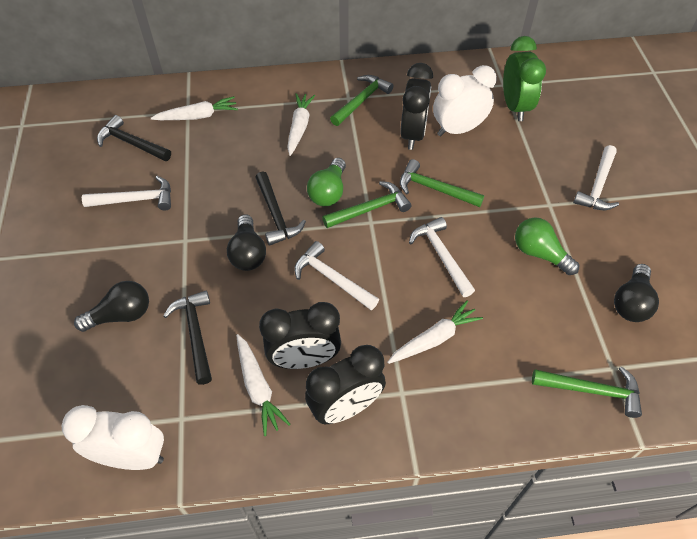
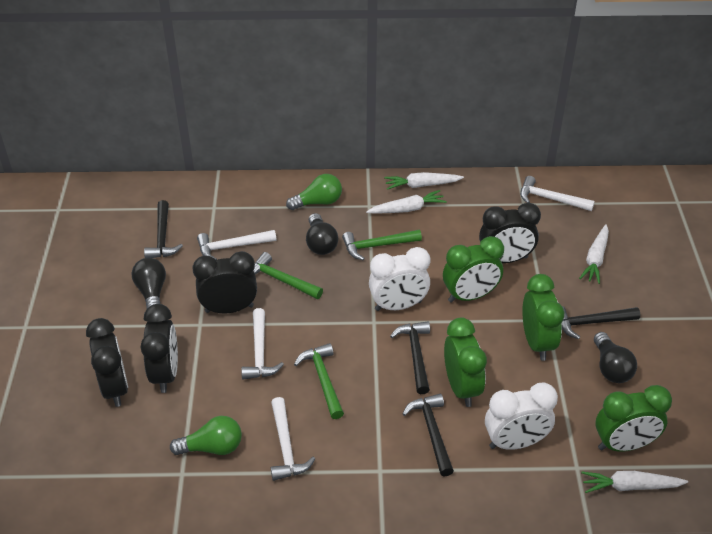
black clock: 3 -> 4
black hammer: 3 -> 4
green clock: 1 -> 4
green hammer: 4 -> 3

